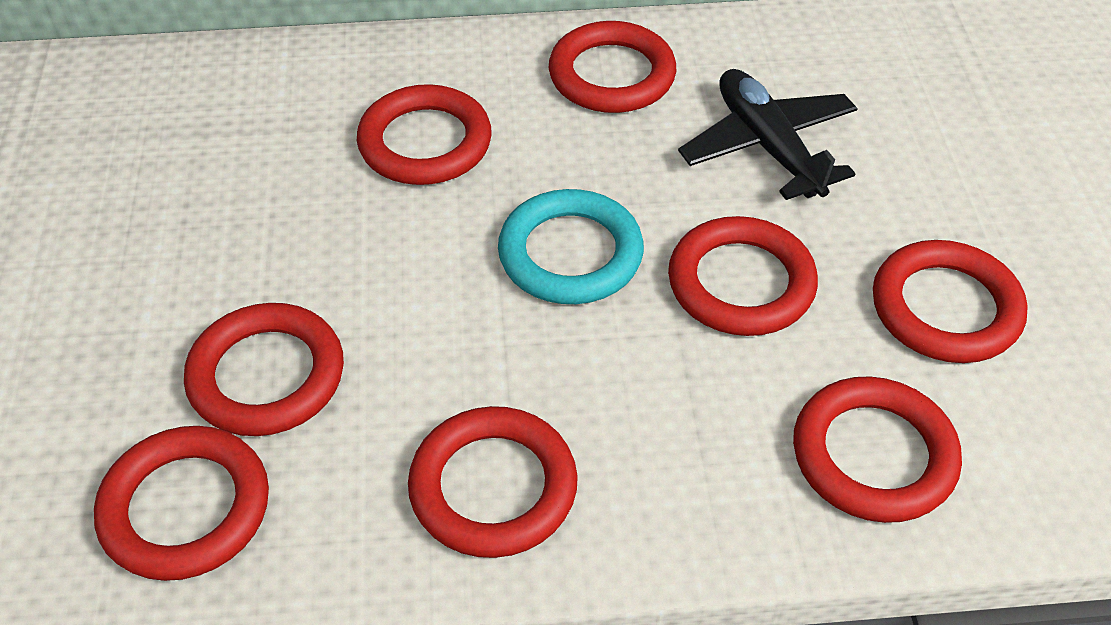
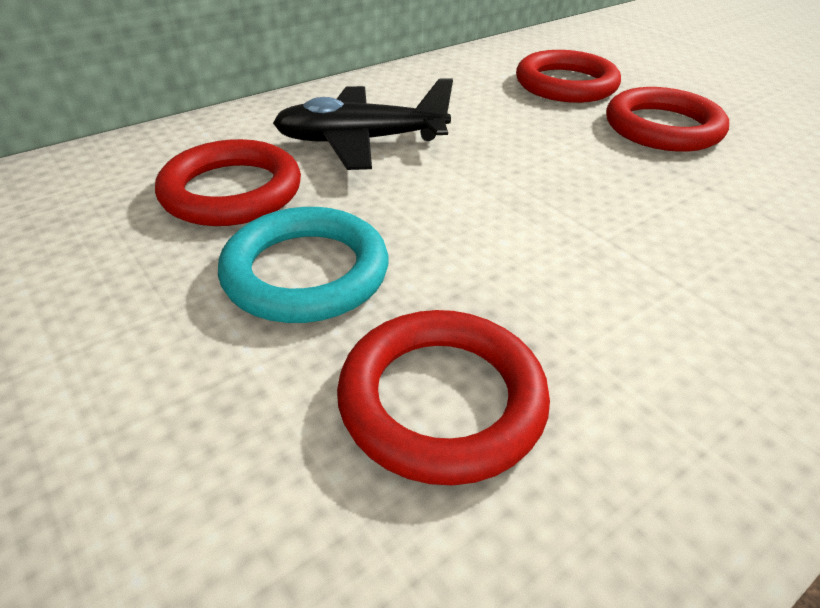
red ring: 8 -> 4

